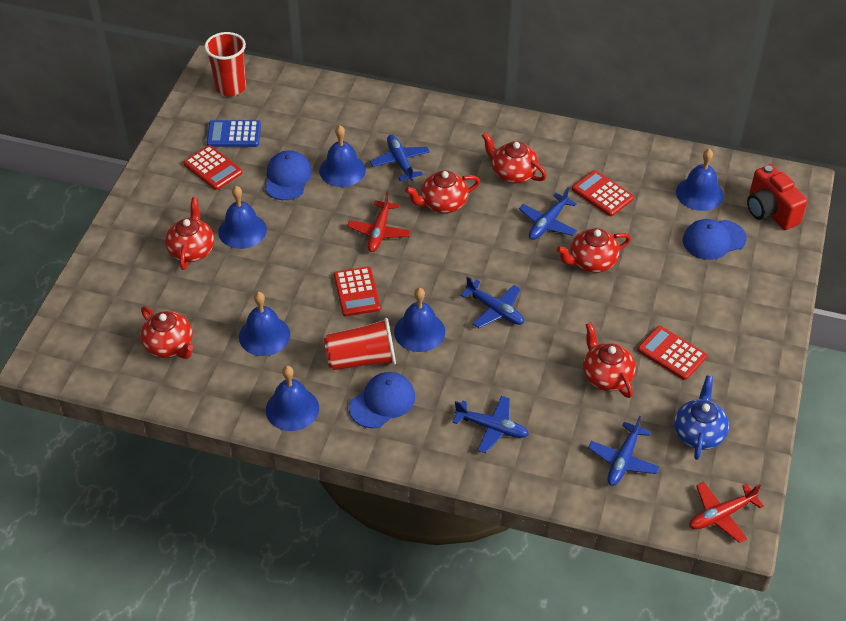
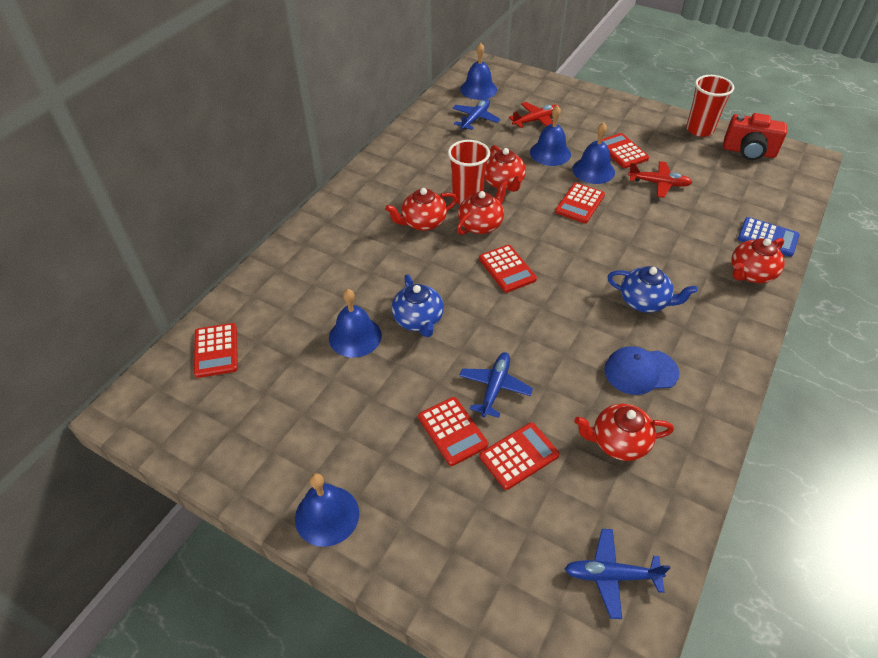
blue bell: 6 -> 5
blue cap: 3 -> 1
blue plane: 5 -> 3
blue teapot: 1 -> 2
red calculator: 4 -> 6
red teapot: 6 -> 5

